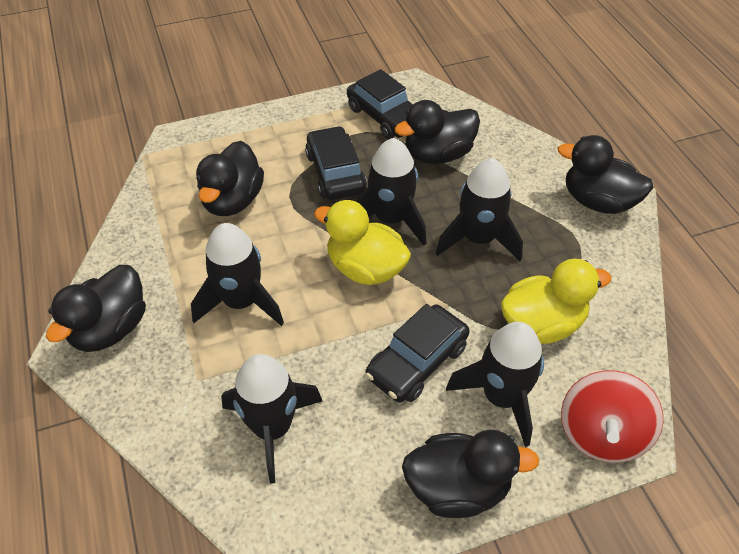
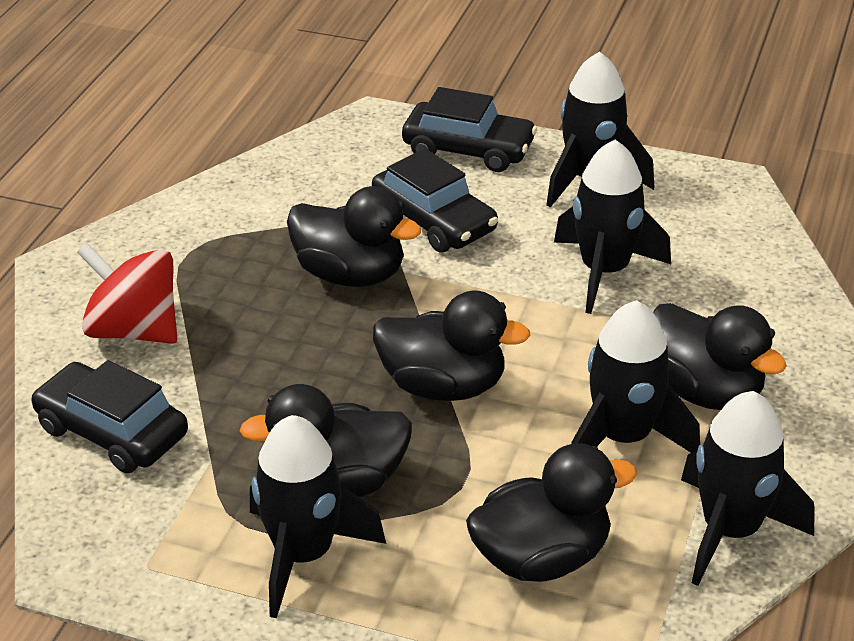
yellow duck: 2 -> 0

